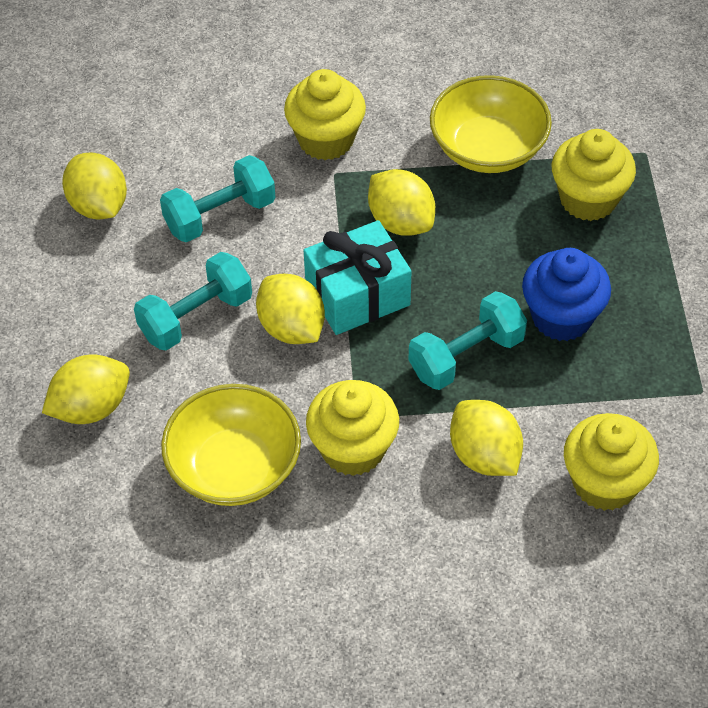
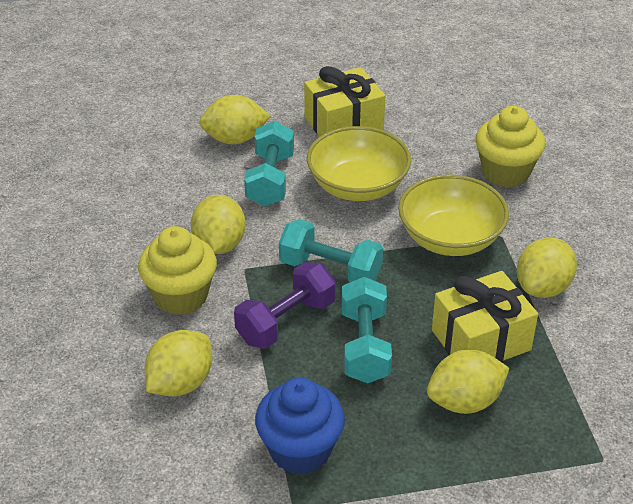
purple dumbbell: 0 -> 1
turquoise gift: 1 -> 0
yellow cupcake: 4 -> 2
yellow gift: 0 -> 2

